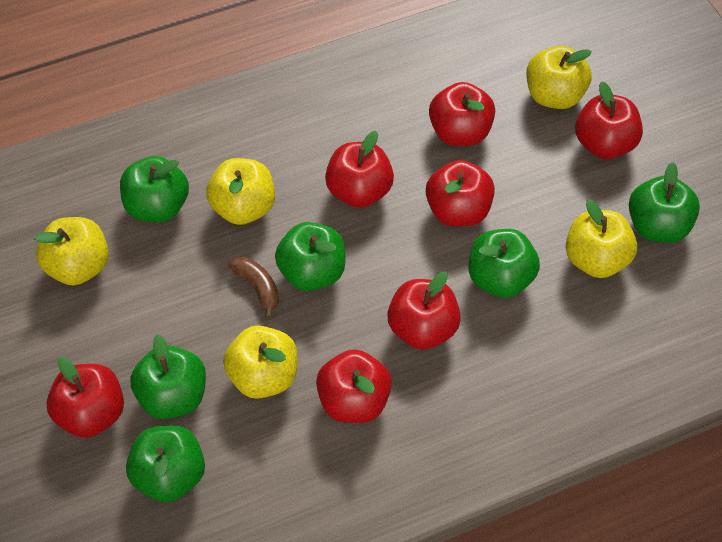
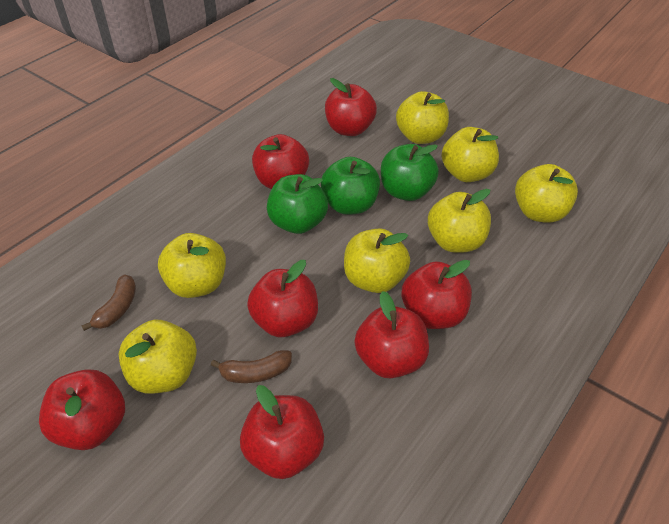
brown banana: 1 -> 2
green apple: 6 -> 3
yellow apple: 5 -> 7

